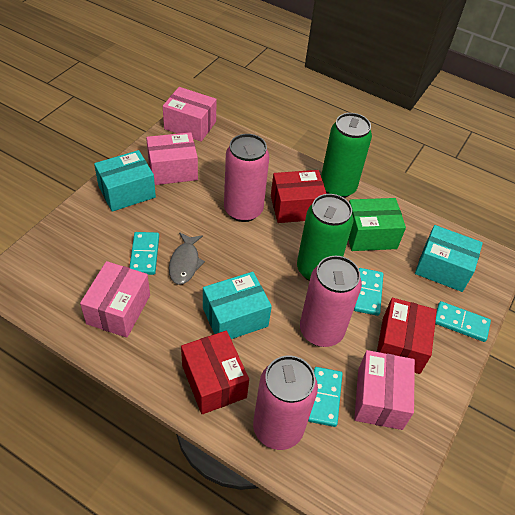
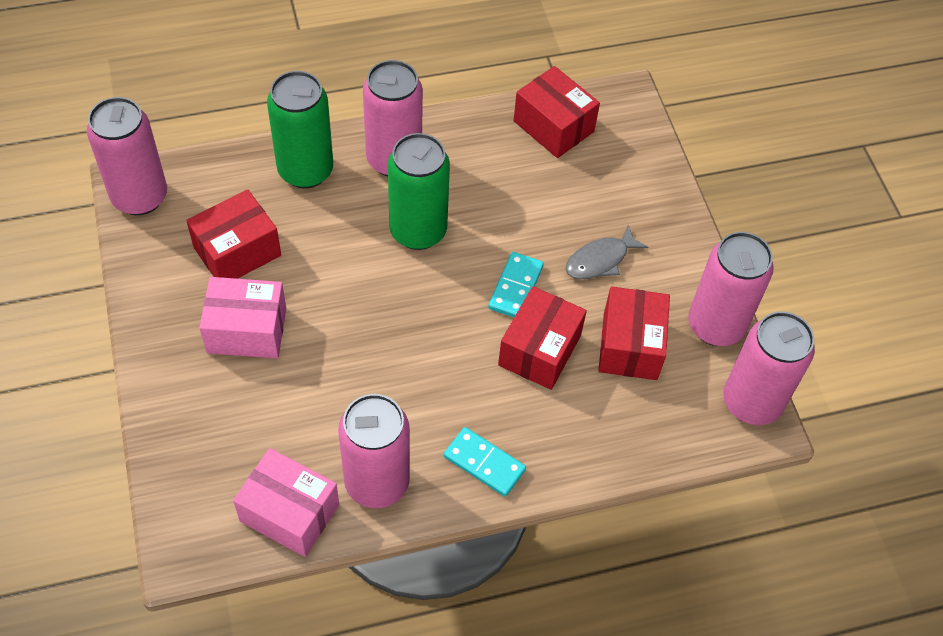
green box: 1 -> 0
pink box: 4 -> 2
pink can: 3 -> 5
red box: 3 -> 4
turquoise box: 3 -> 0
turquoise domino: 4 -> 2

